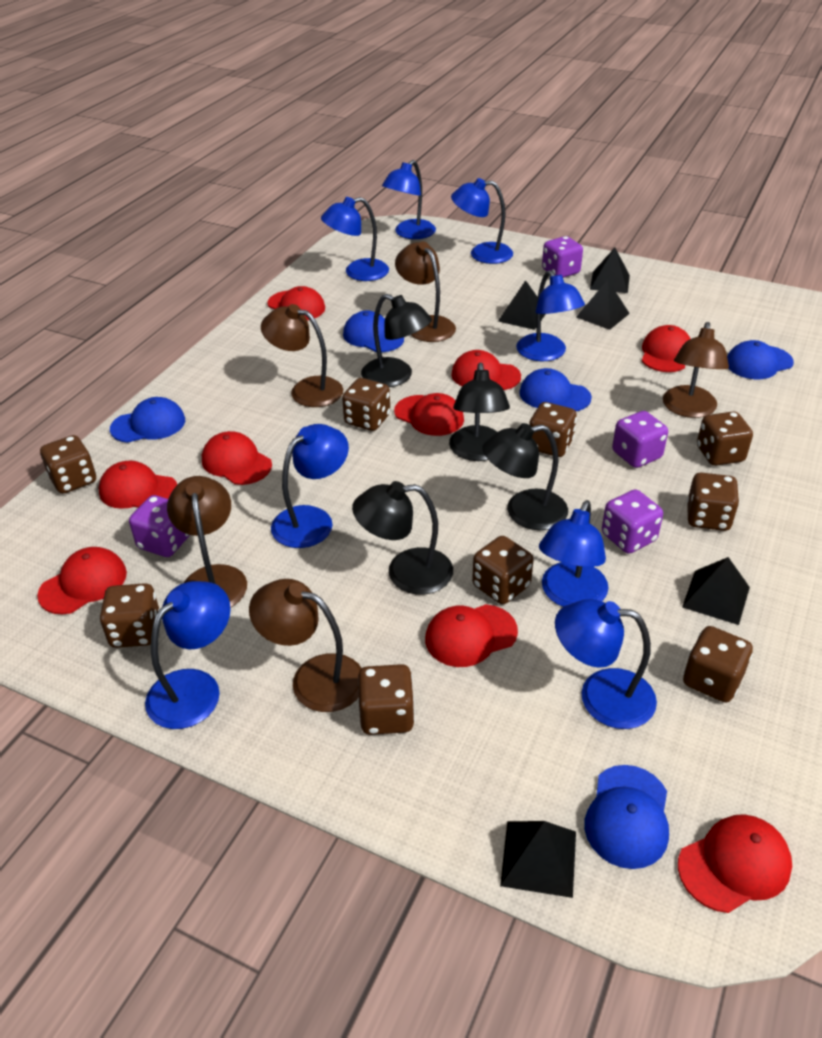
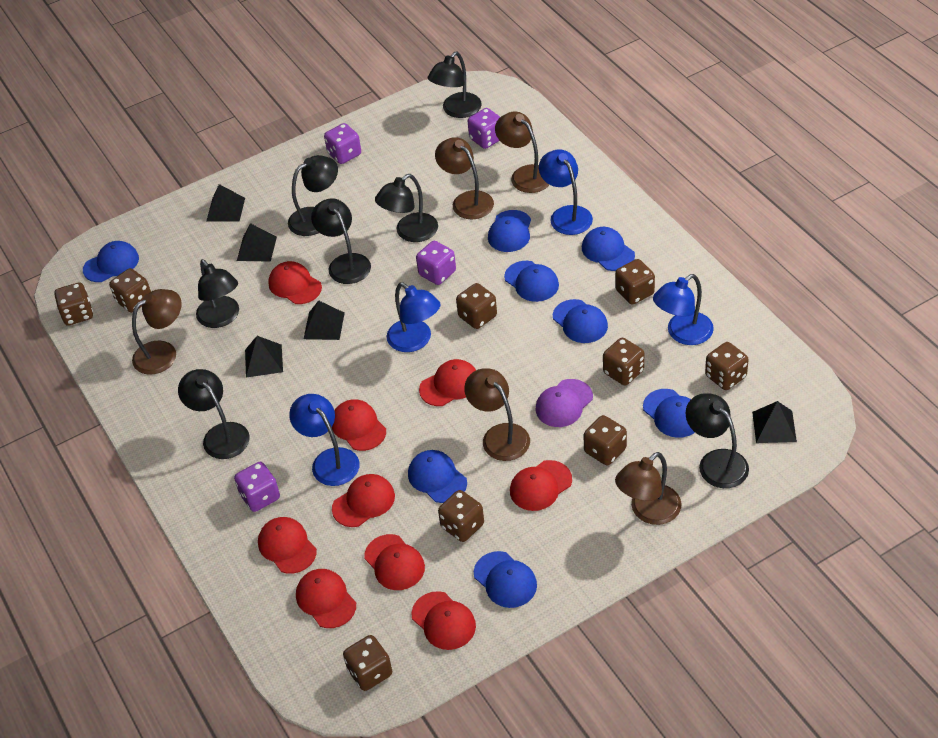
black lamp: 4 -> 7
blue cap: 5 -> 8
blue lamp: 8 -> 4
purple cap: 0 -> 1

